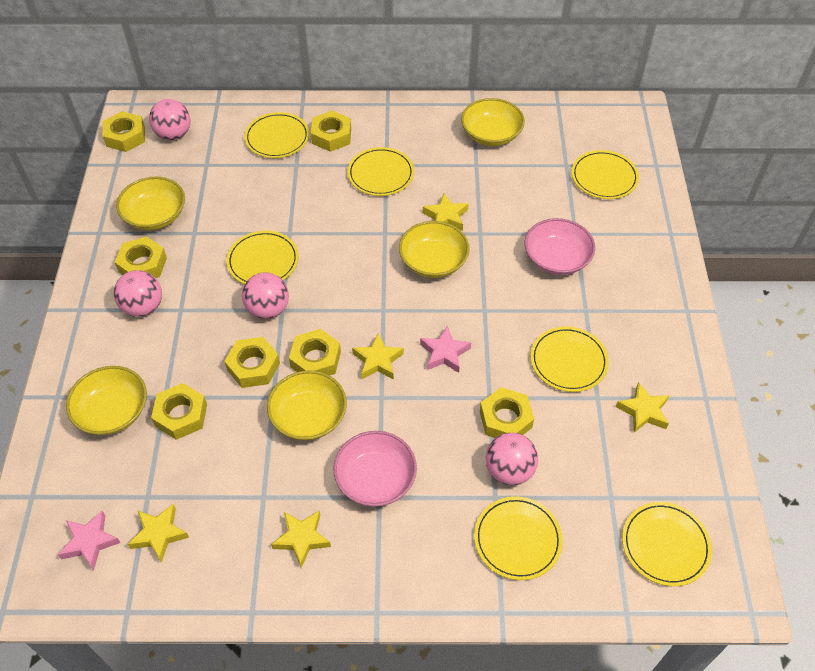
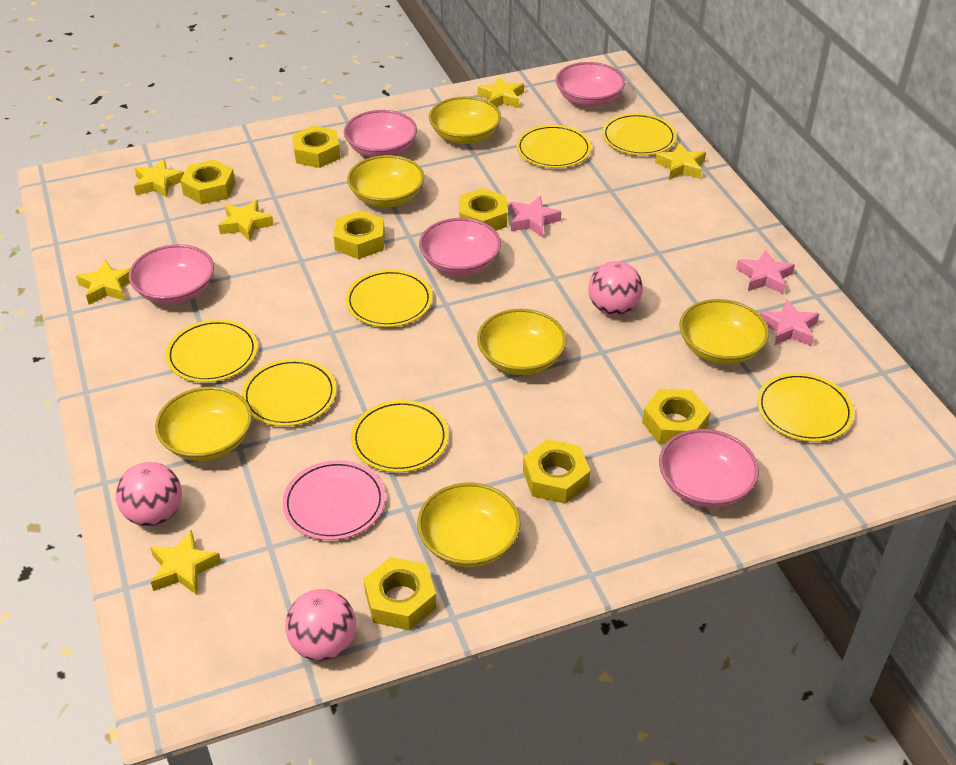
pink ball: 4 -> 3
pink bowl: 2 -> 5
pink plate: 0 -> 1
pink star: 2 -> 3
yellow bowl: 5 -> 6
yellow star: 5 -> 6

